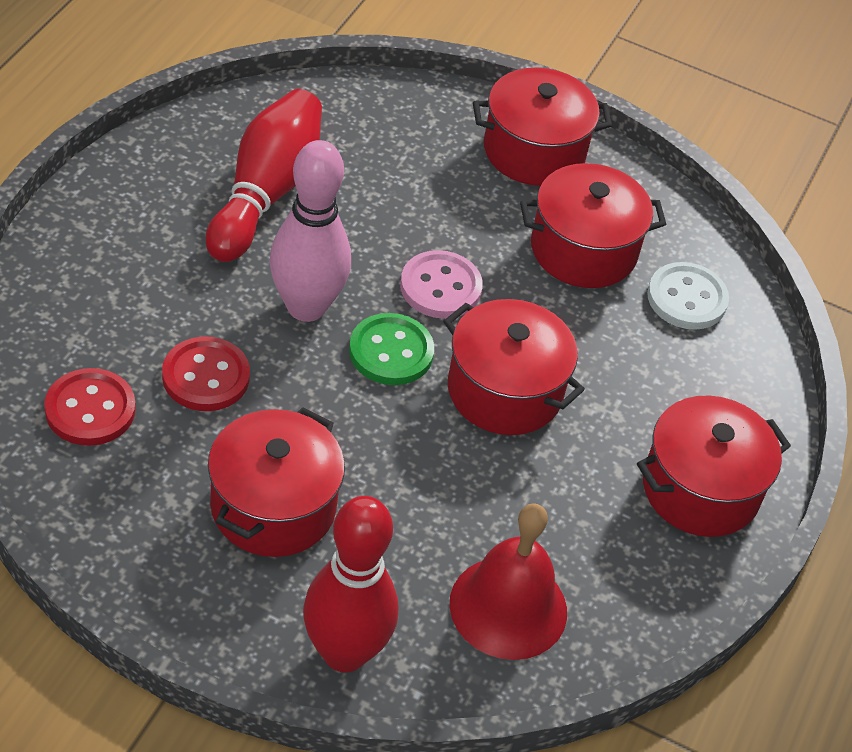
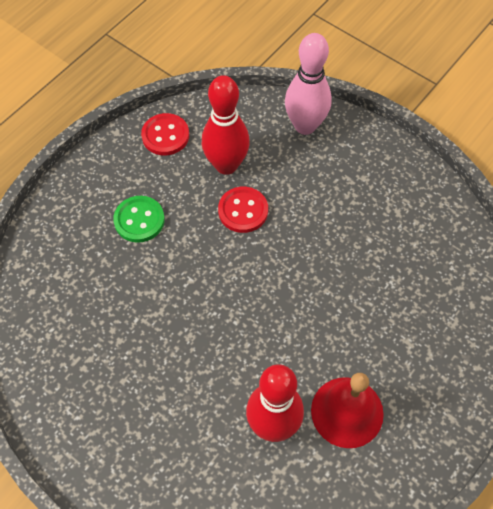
pink button: 1 -> 0
red pot: 5 -> 0
white button: 1 -> 0

